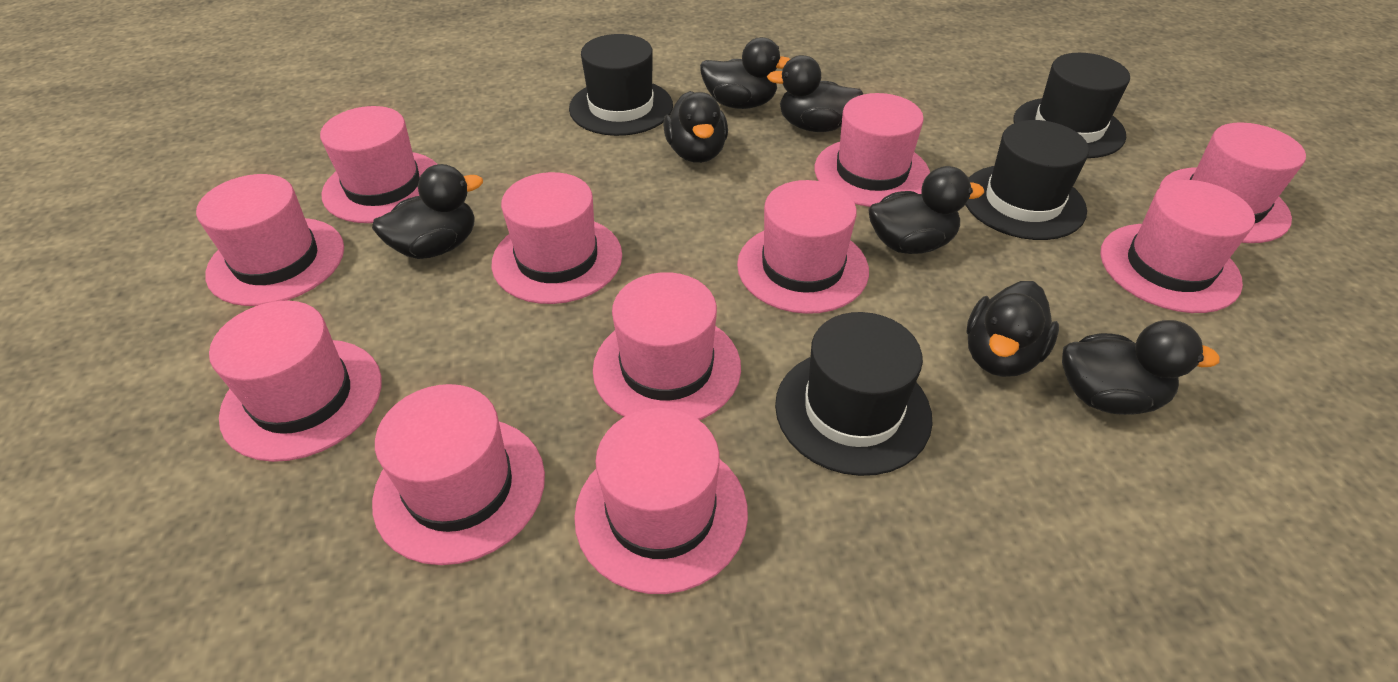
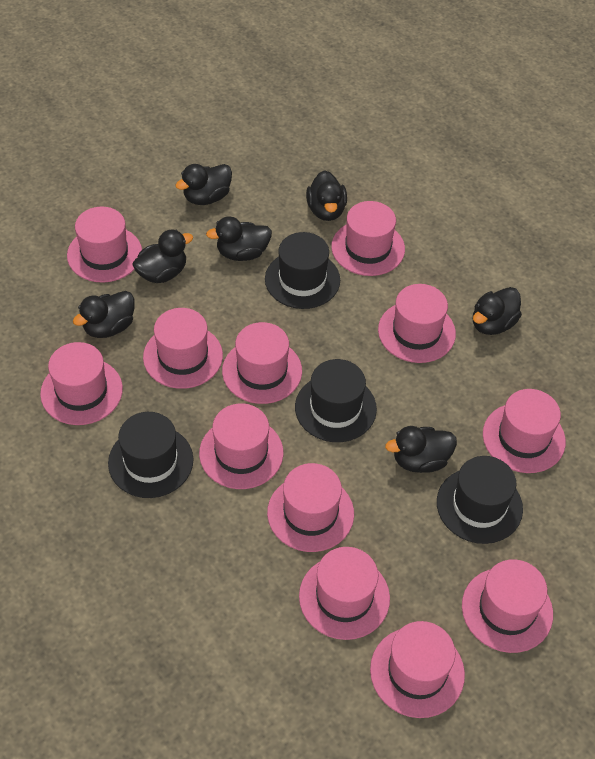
pink hat: 11 -> 12

